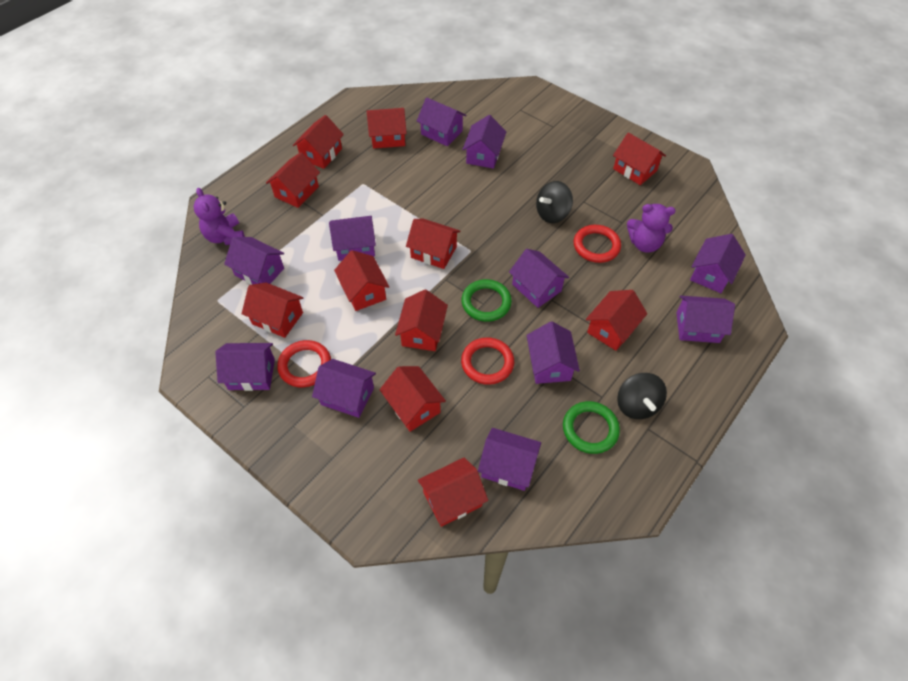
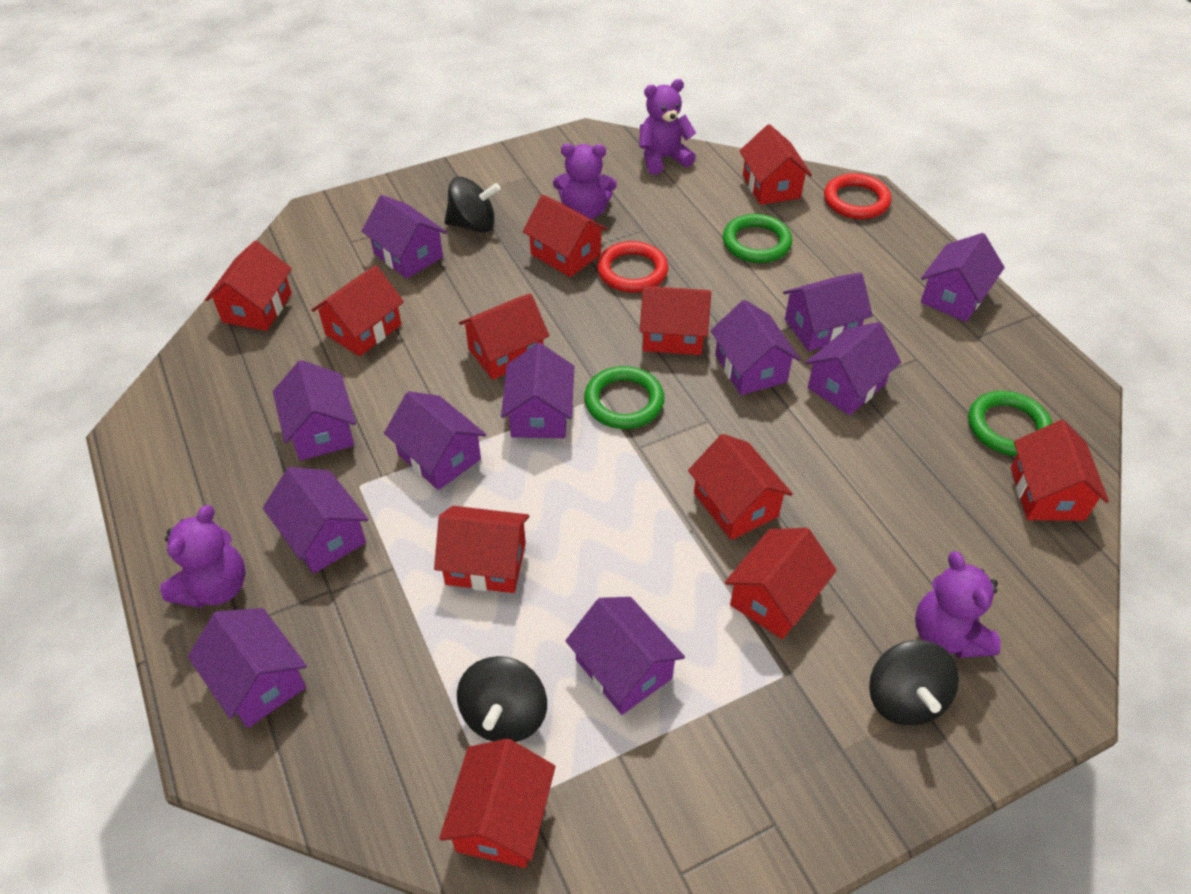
black spinning top: 2 -> 3
green ring: 2 -> 3
purple teddy bear: 2 -> 4
red ring: 3 -> 2

